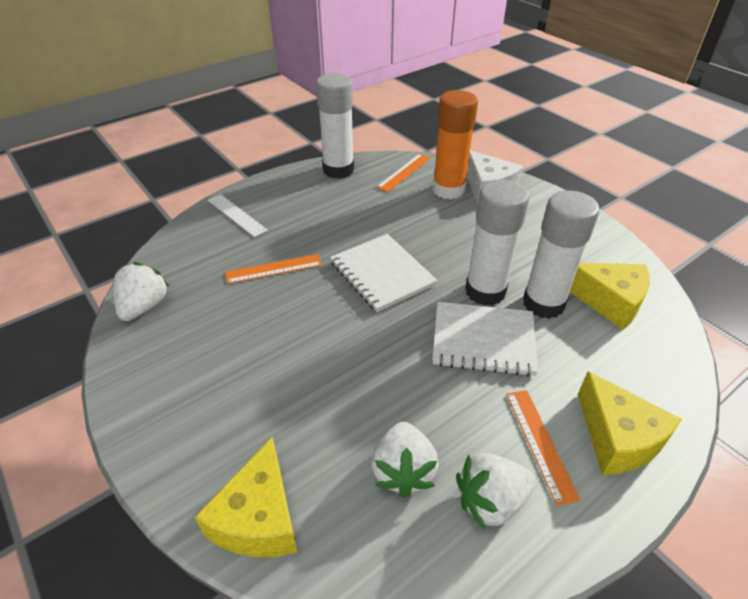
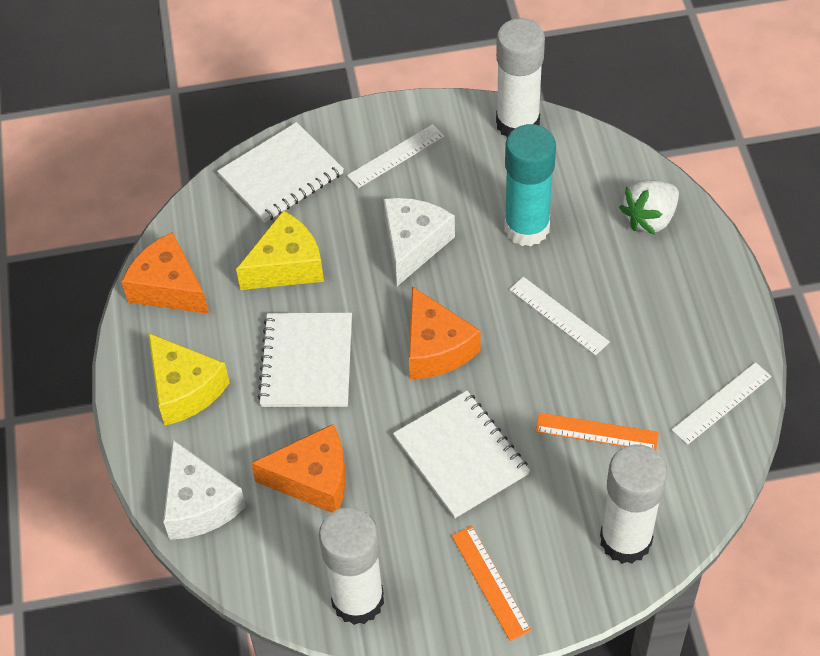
orange cheese: 0 -> 3
orange glue stick: 1 -> 0
orange ruler: 3 -> 2
turquoise glue stick: 0 -> 1
white cheese: 1 -> 2
white notebook: 2 -> 3
white ruler: 1 -> 3
white strawberry: 3 -> 1
yellow cheese: 3 -> 2

